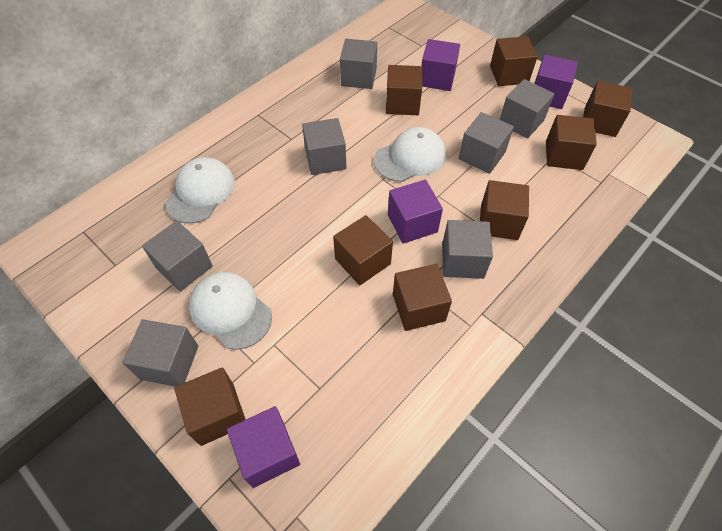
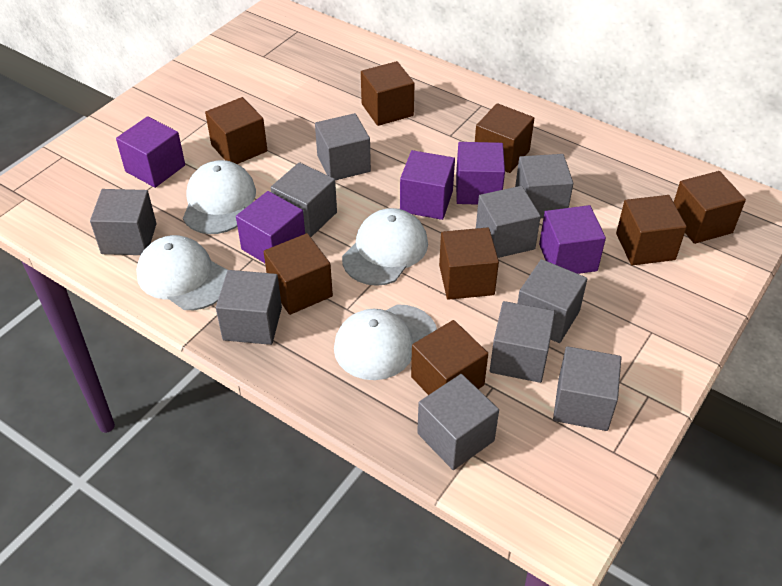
grey cube: 7 -> 10
purple cube: 4 -> 5
white cap: 3 -> 4

